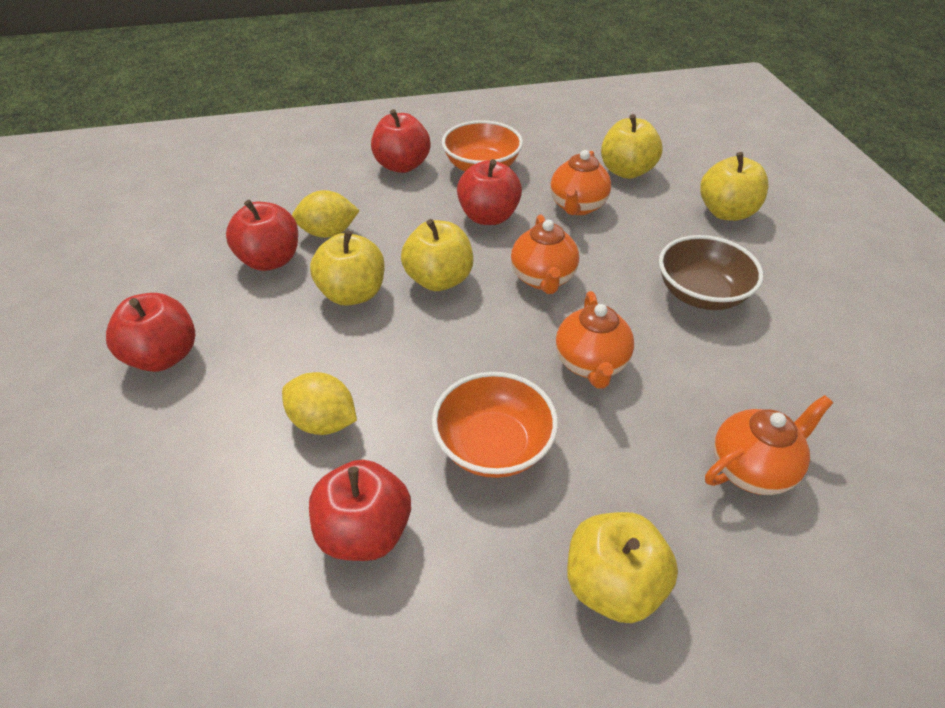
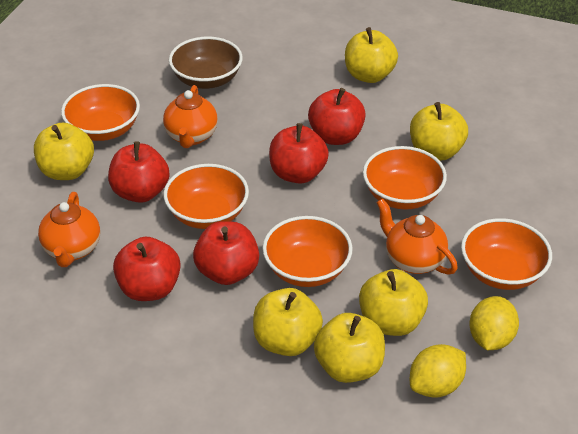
orange bowl: 2 -> 5
orange teapot: 4 -> 3
yellow apple: 5 -> 6

